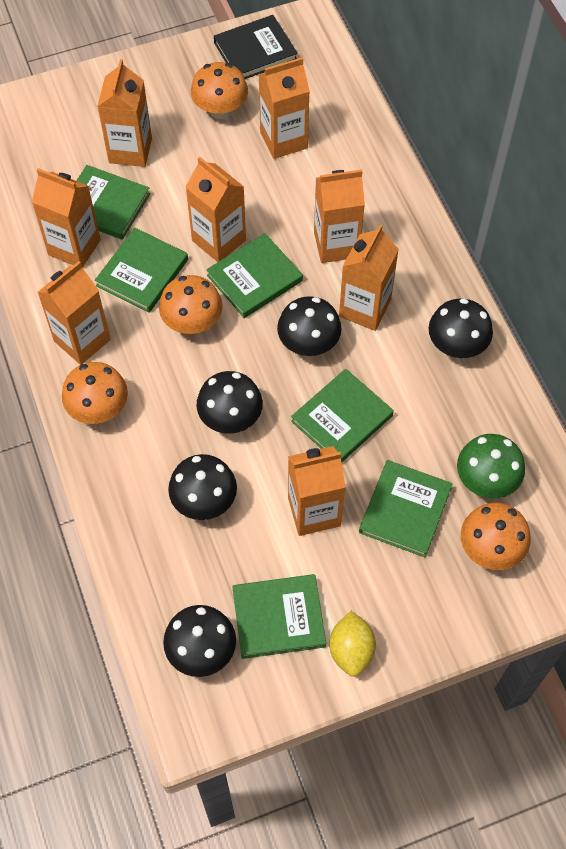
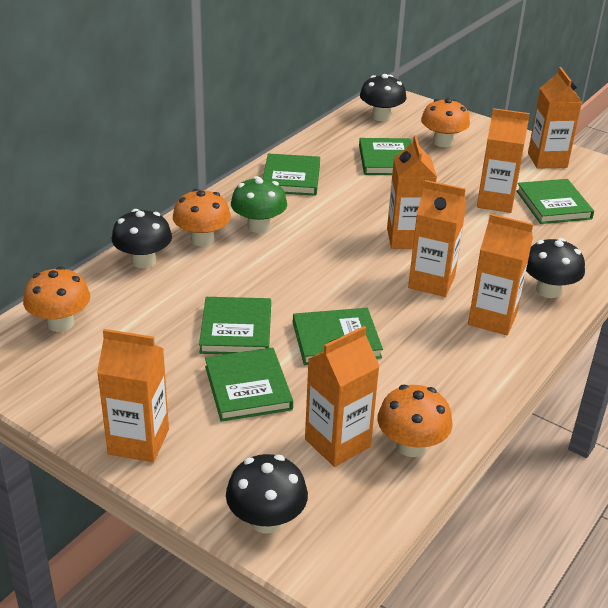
black book: 1 -> 0
black mushroom: 5 -> 4
orange carton: 8 -> 7
yellow lemon: 1 -> 0

